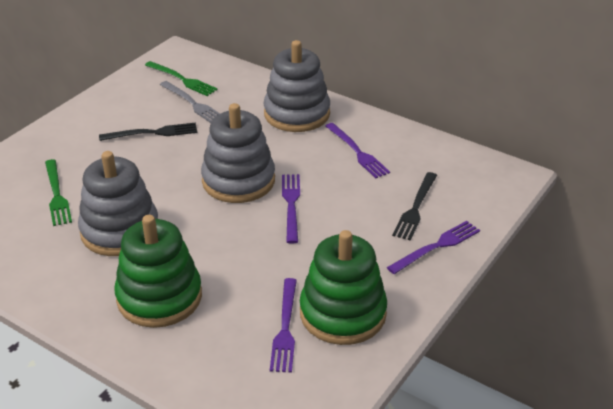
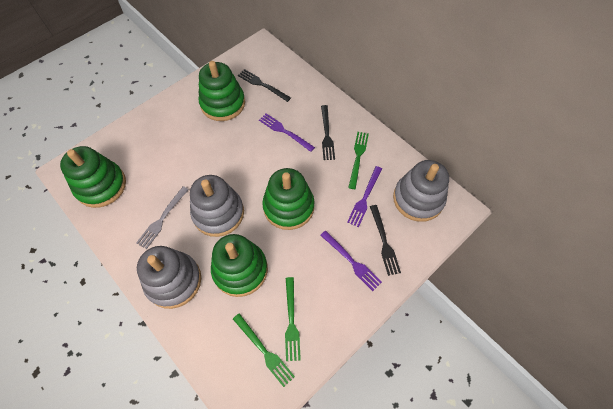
black fork: 2 -> 3
green fork: 2 -> 3
green stacking toy: 2 -> 4
purple fork: 4 -> 3

